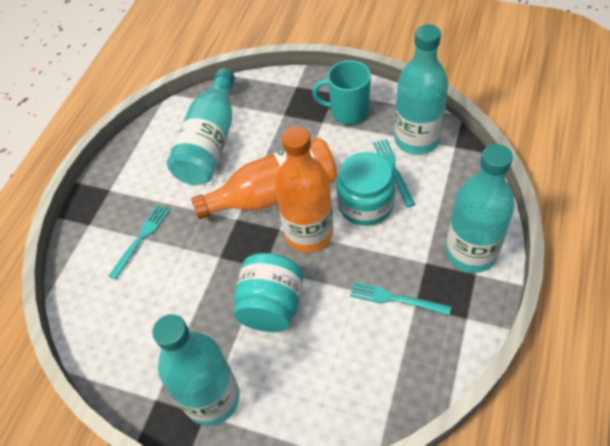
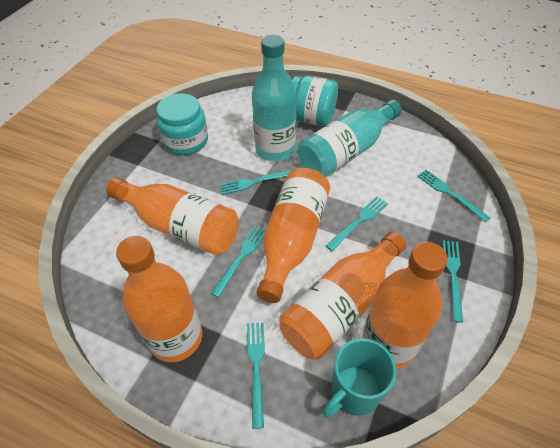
orange bottle: 2 -> 5
turquoise bottle: 4 -> 2
turquoise fork: 3 -> 6

